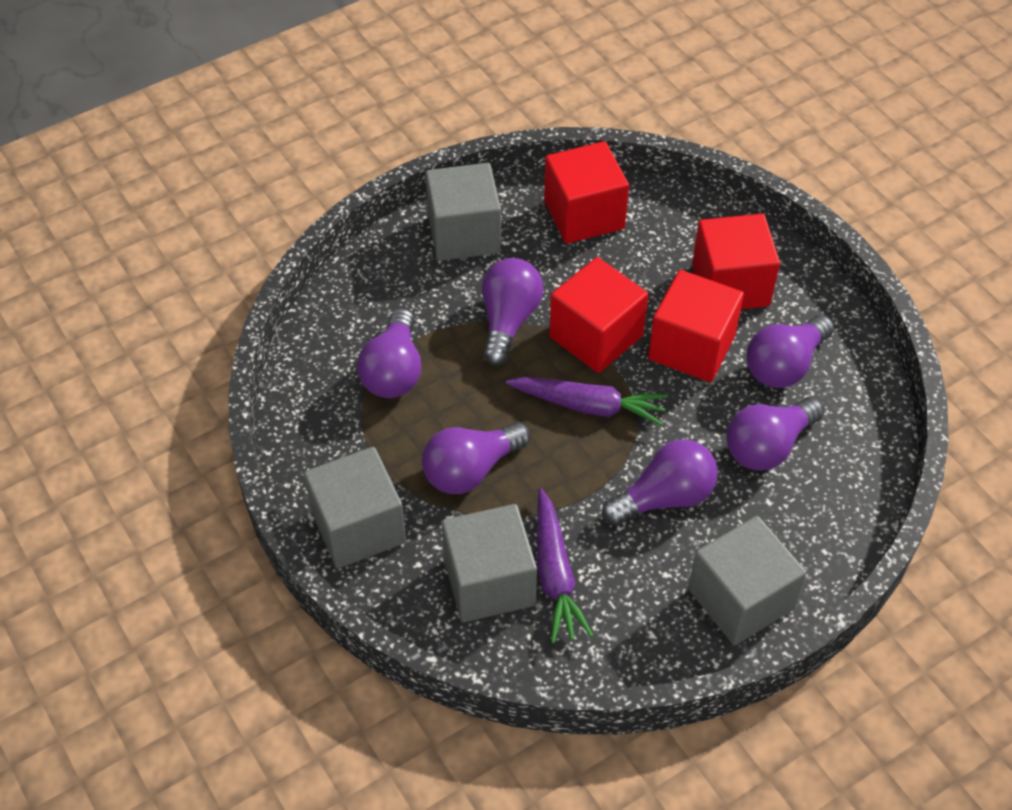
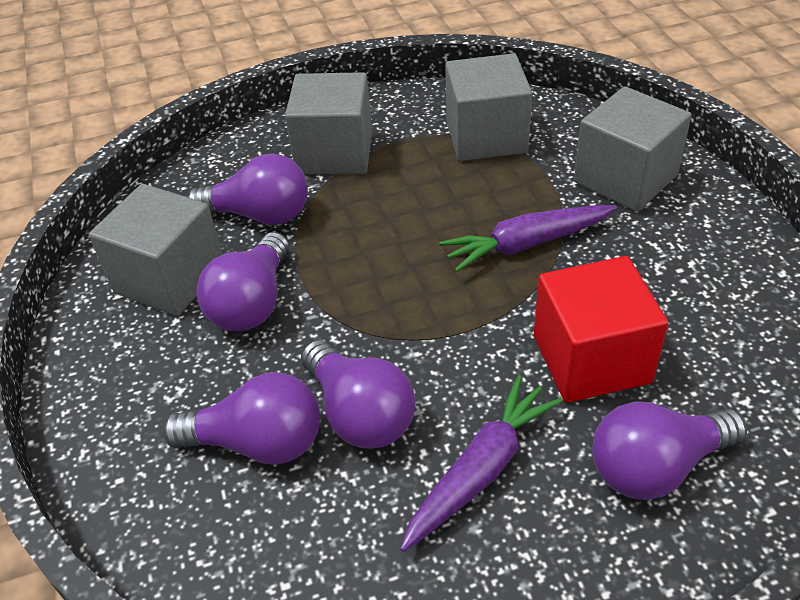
purple light bulb: 6 -> 5
red cube: 4 -> 1

